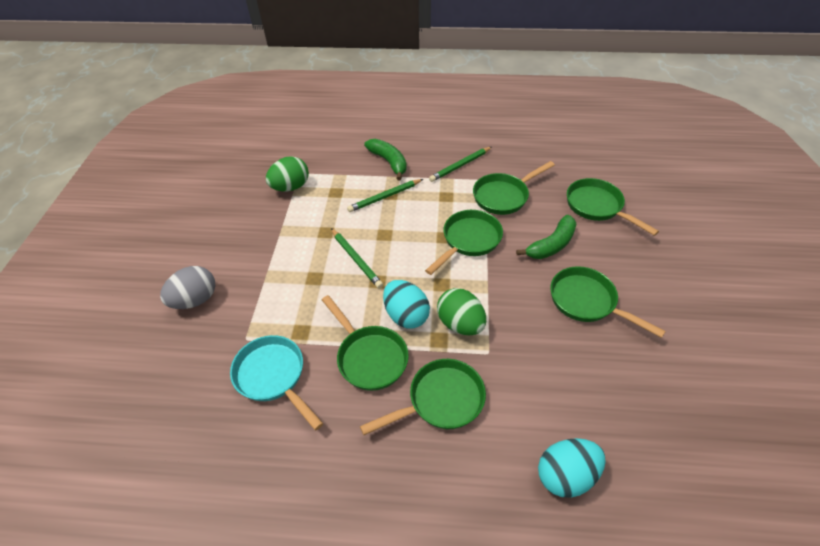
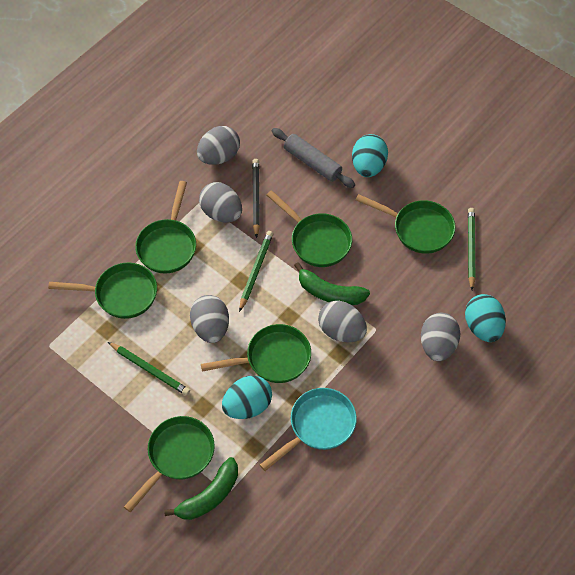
black pencil: 0 -> 1
green egg: 2 -> 0
grey egg: 1 -> 5
grey rolling pin: 0 -> 1
turquoise egg: 2 -> 3

